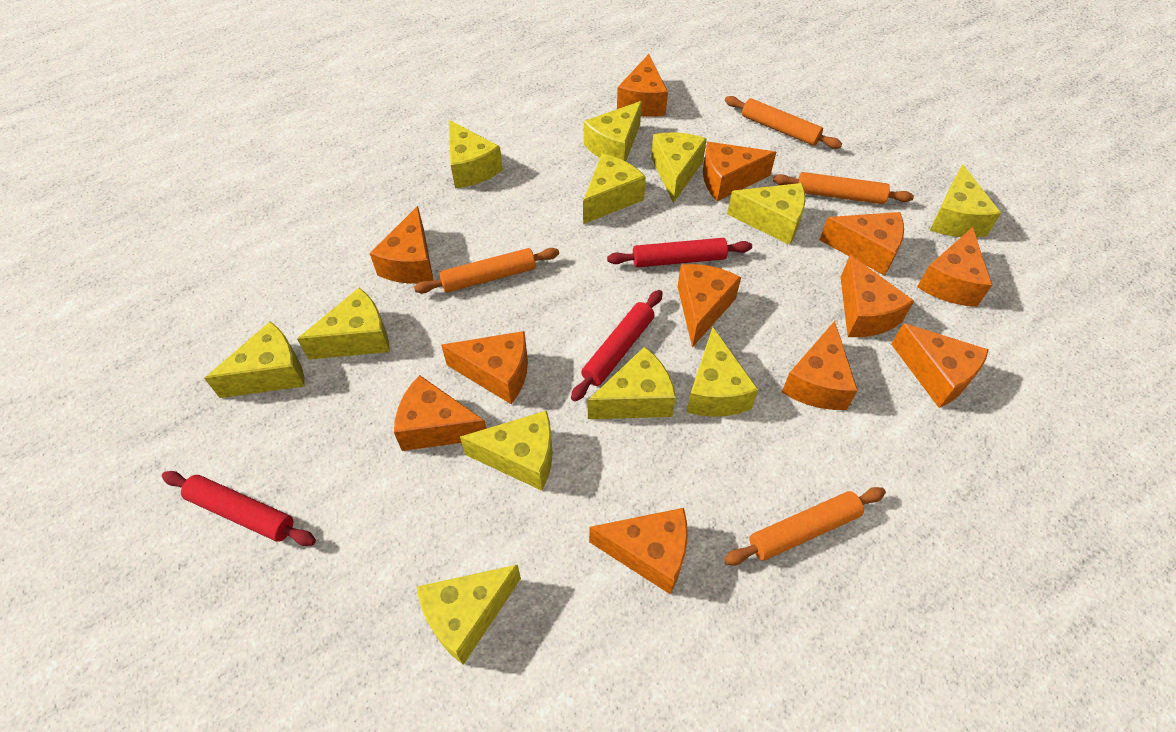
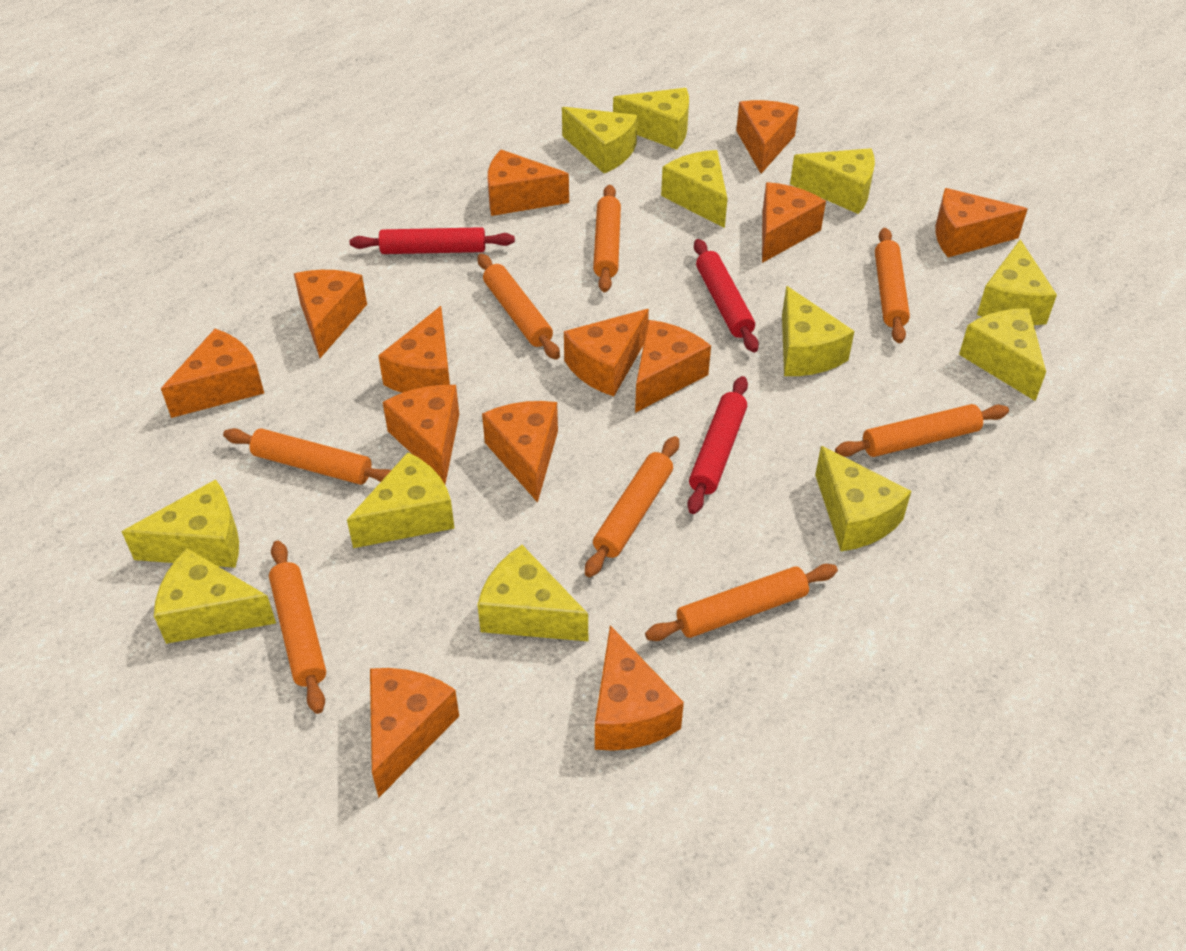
orange cheese: 12 -> 13
orange rolling pin: 4 -> 8

